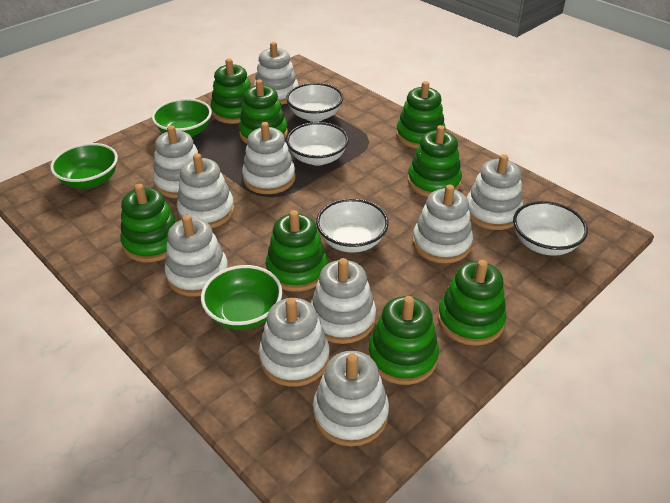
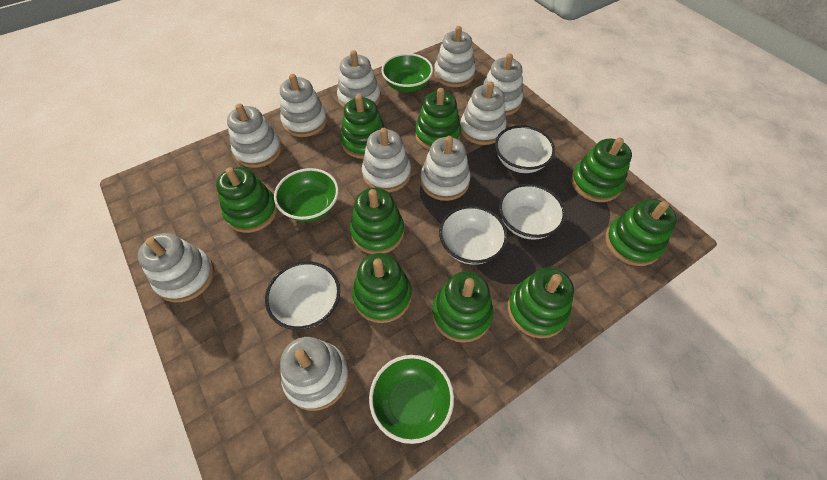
green stacking toy: 8 -> 9

